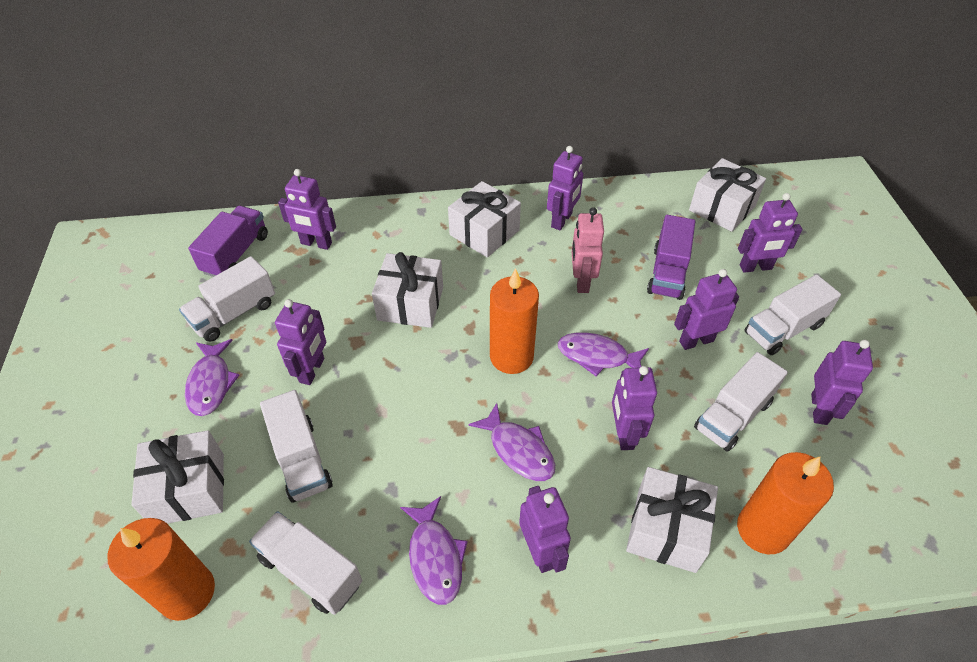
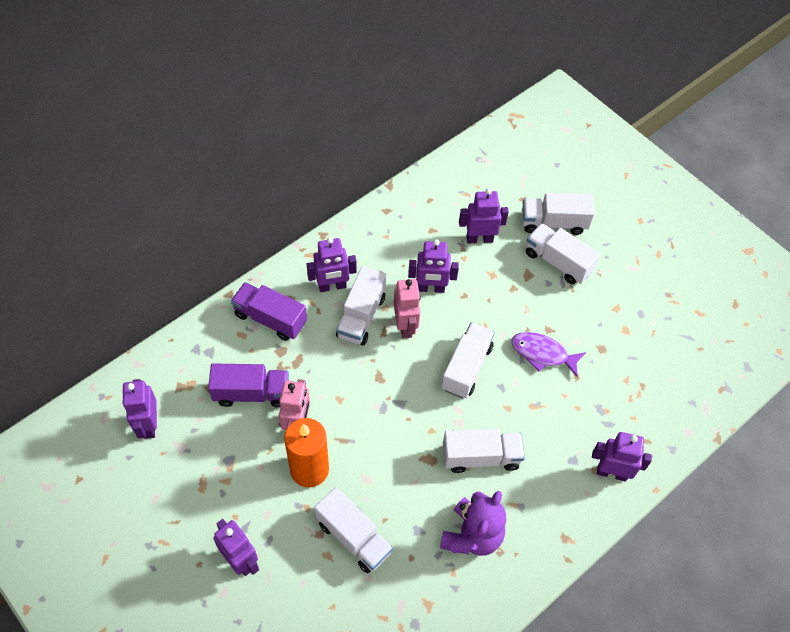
orange candle: 3 -> 1
pink robot: 1 -> 2
purple fish: 4 -> 1
purple robot: 8 -> 6
purple teddy bear: 0 -> 1
white gift: 5 -> 0
white truck: 5 -> 6

